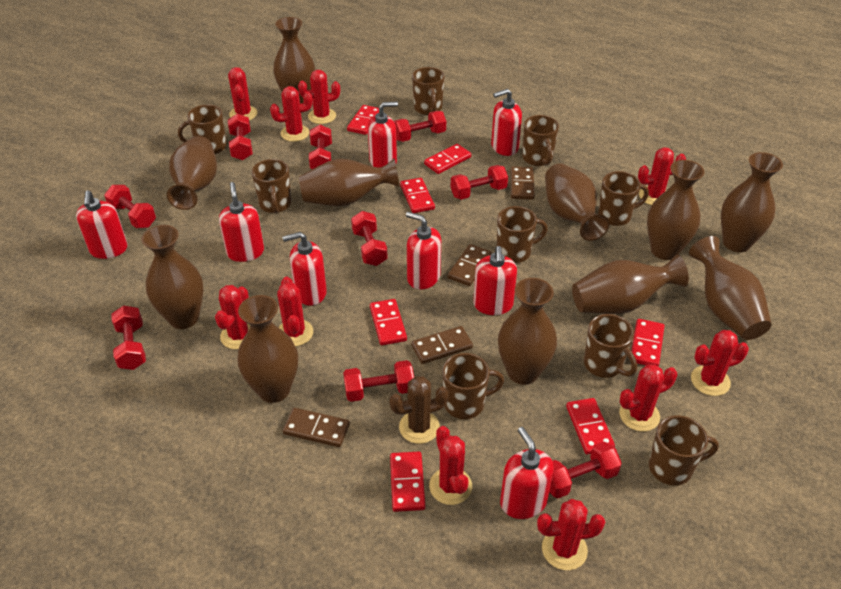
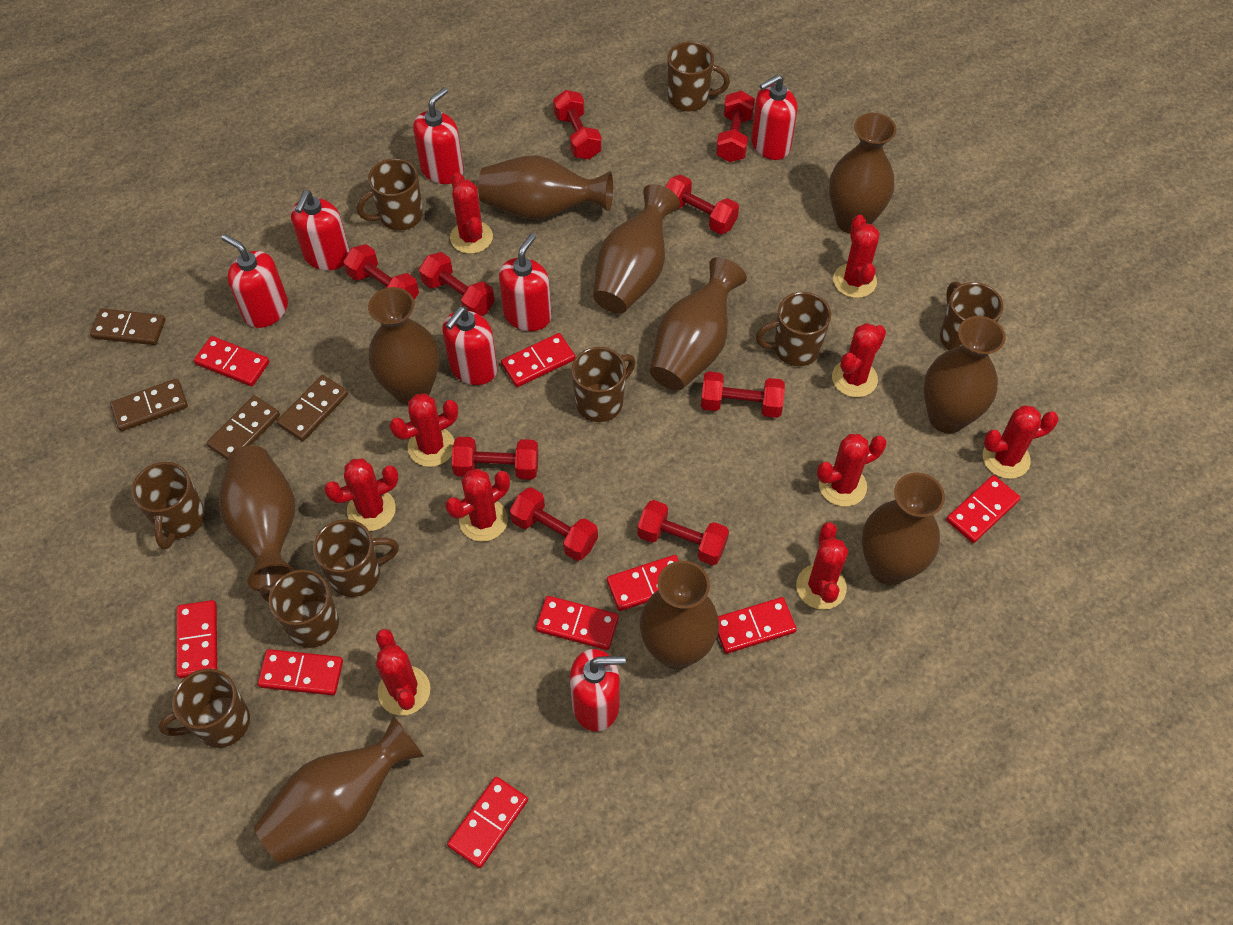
brown cactus: 1 -> 0
brown vase: 11 -> 10
red domino: 7 -> 9
red soap dispenser: 8 -> 7

